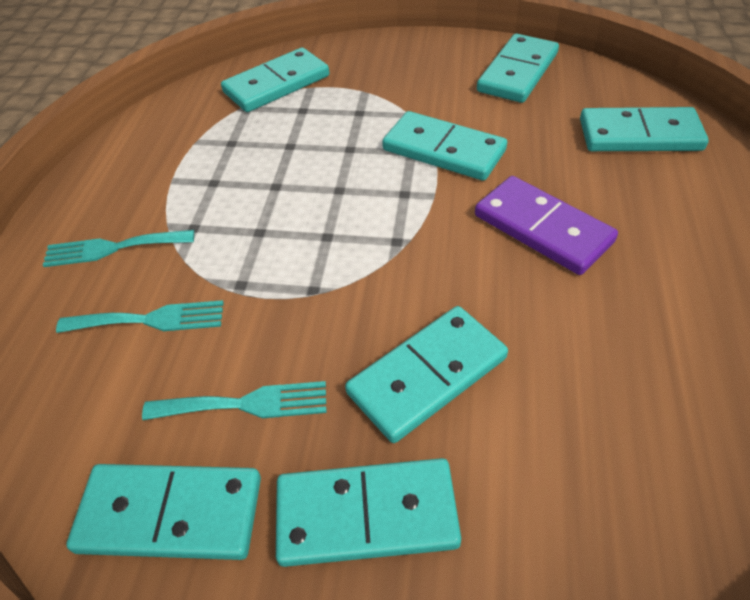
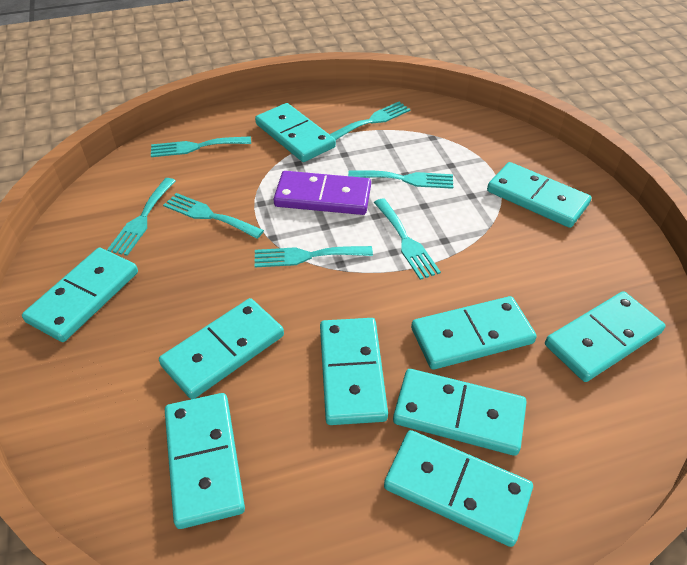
turquoise domino: 7 -> 10
turquoise fork: 3 -> 7

